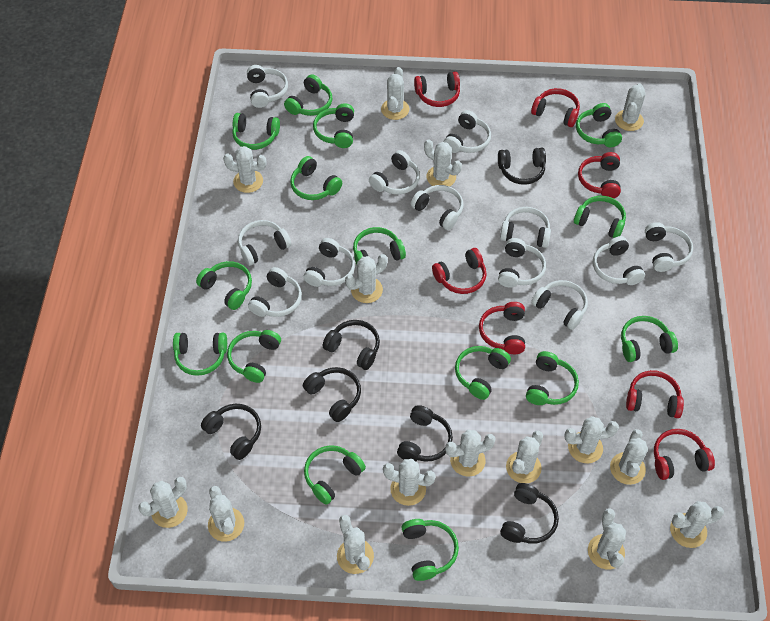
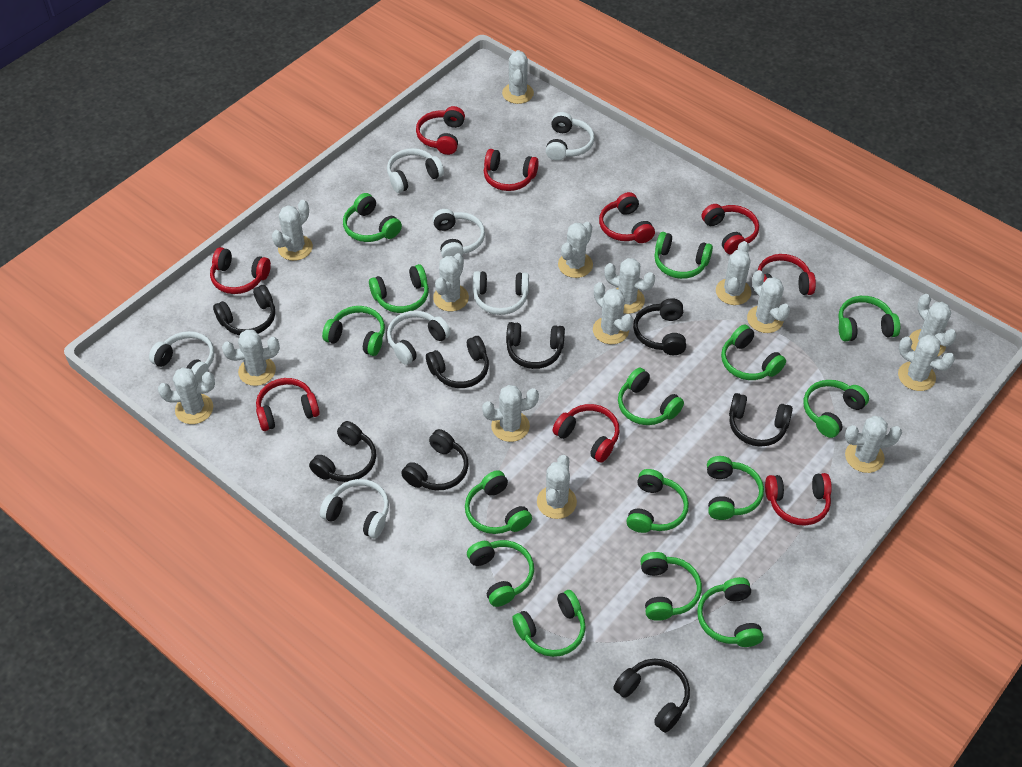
black headphones: 6 -> 8
red headphones: 7 -> 9
white headphones: 12 -> 7

